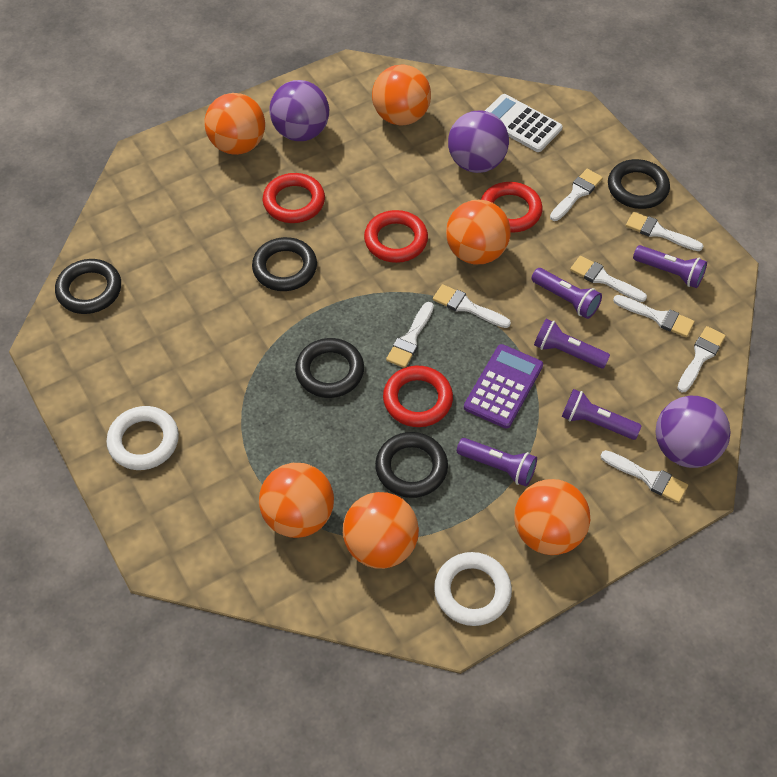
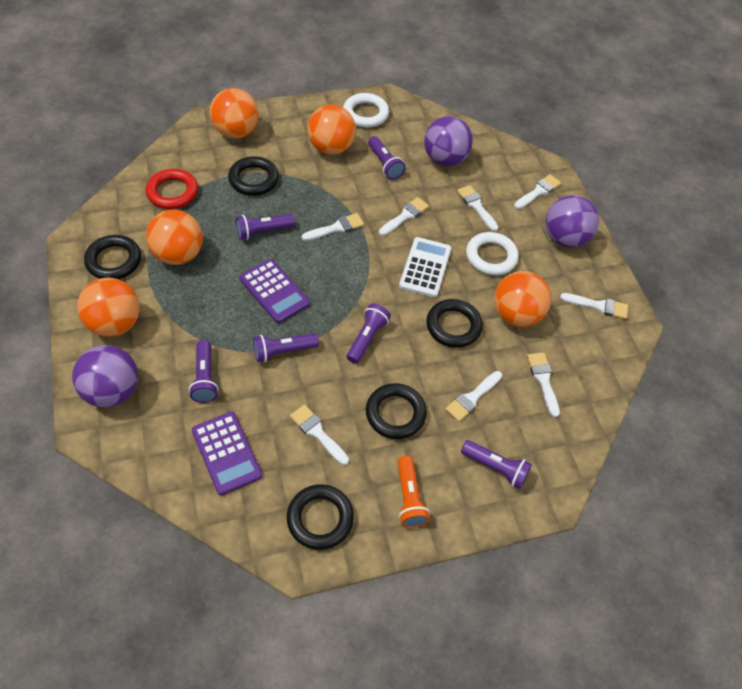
orange ball: 6 -> 5
orange flashlight: 0 -> 1
purple calculator: 1 -> 2
purple flashlight: 5 -> 6
red ring: 4 -> 1

